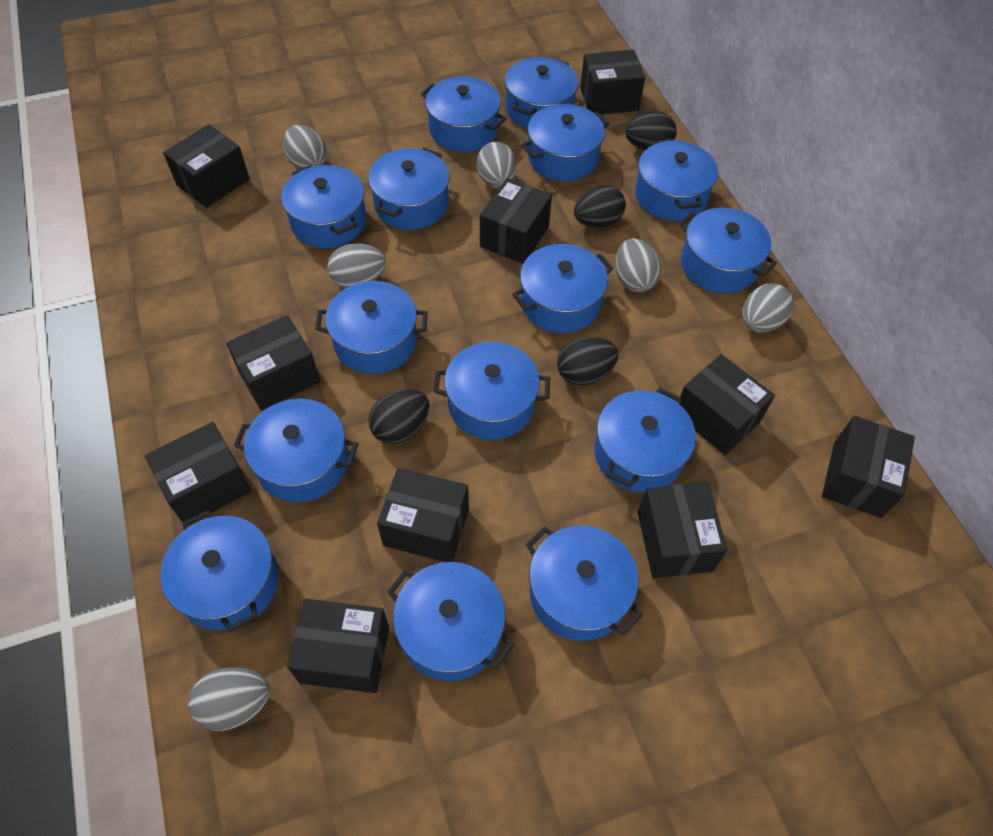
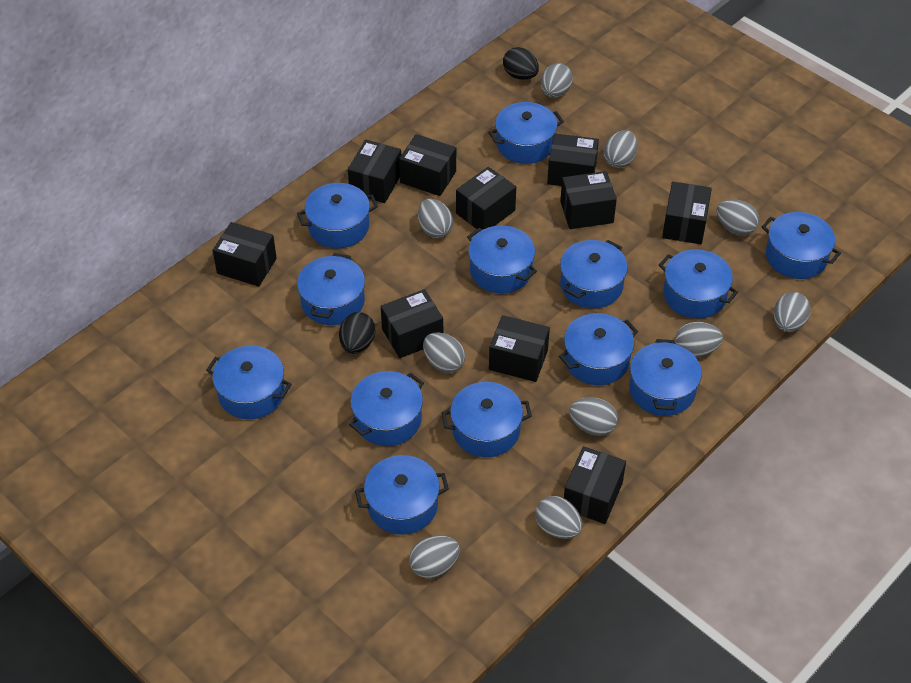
black egg: 4 -> 2
blue pot: 15 -> 13
grey egg: 6 -> 10

